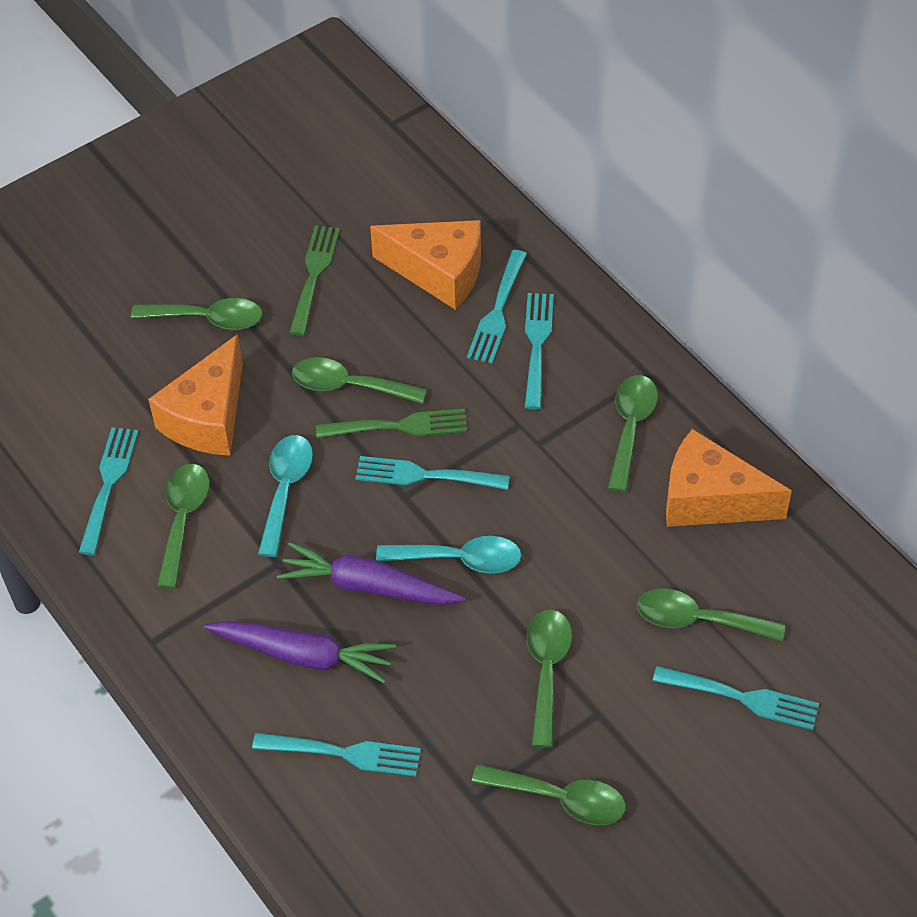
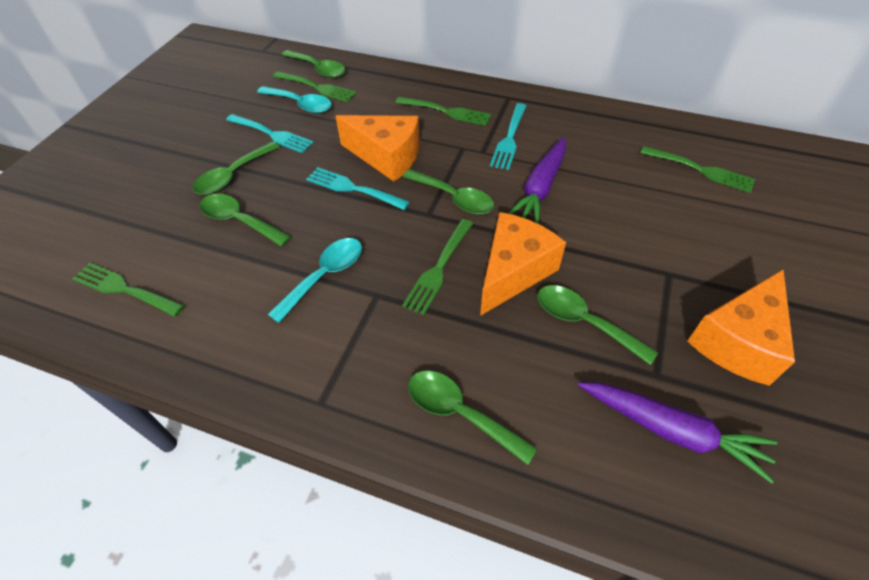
green fork: 2 -> 5
green spoon: 7 -> 6
turquoise fork: 6 -> 3

